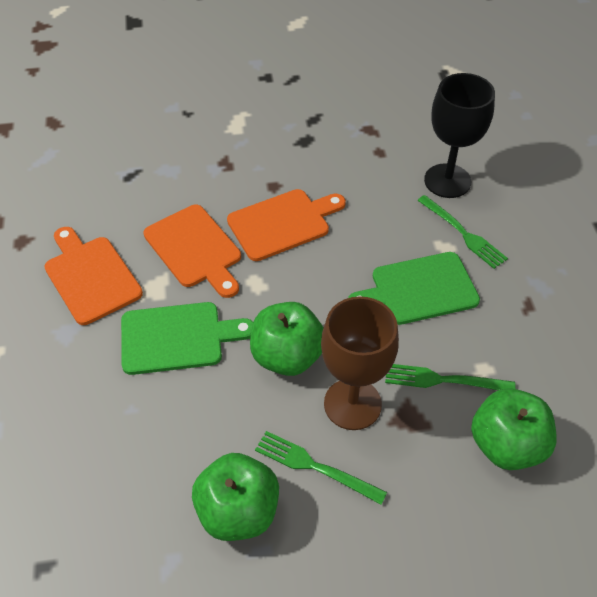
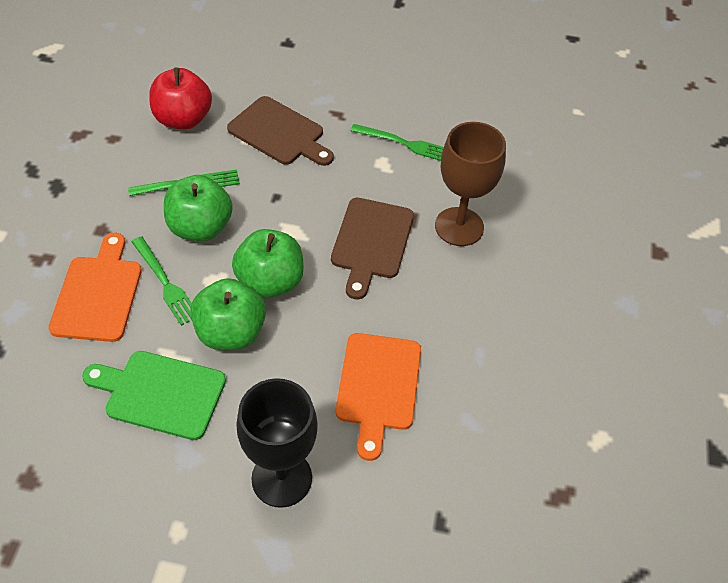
brown cutting board: 0 -> 2
green cutting board: 2 -> 1
orange cutting board: 3 -> 2
red apple: 0 -> 1

